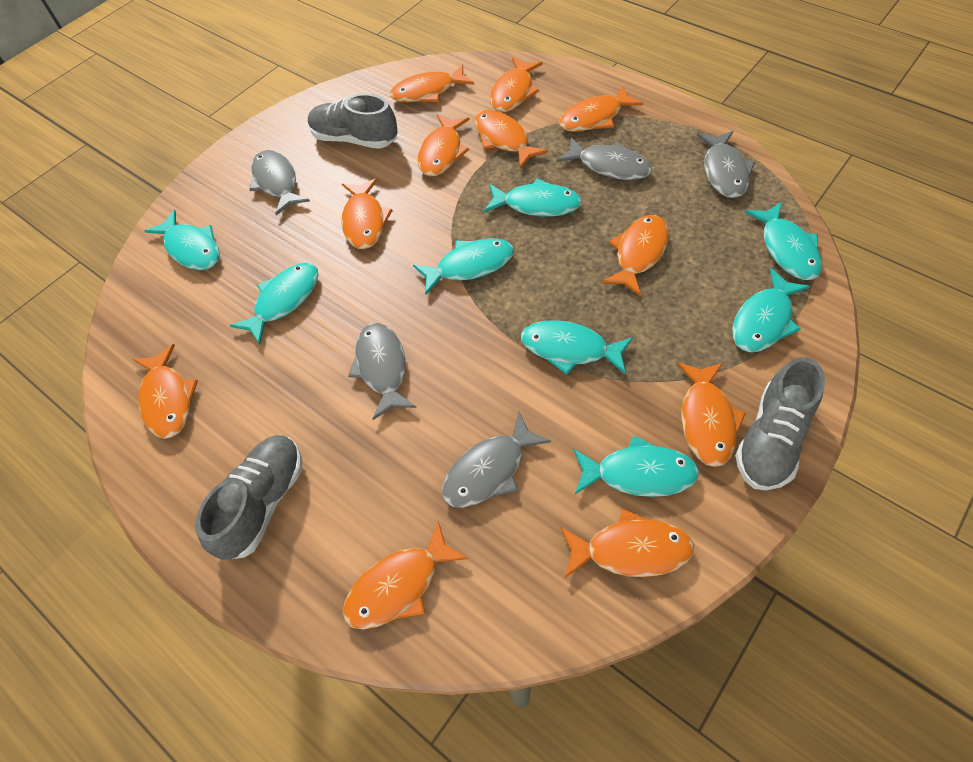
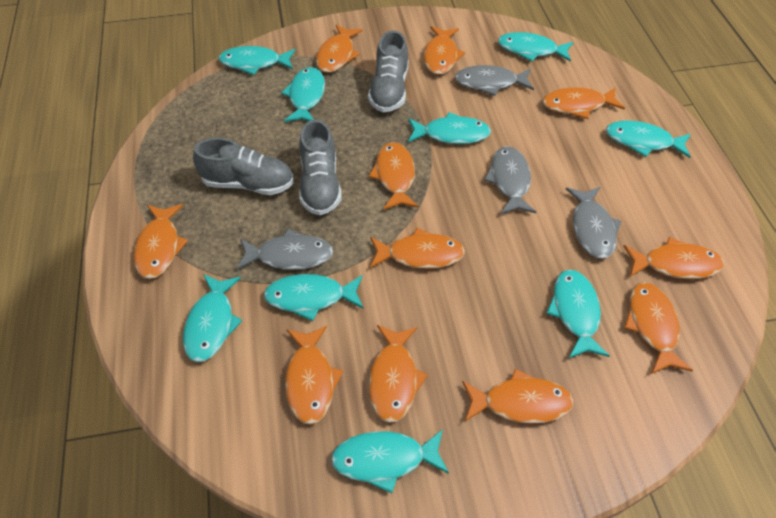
grey fish: 5 -> 4
turquoise fish: 8 -> 9

